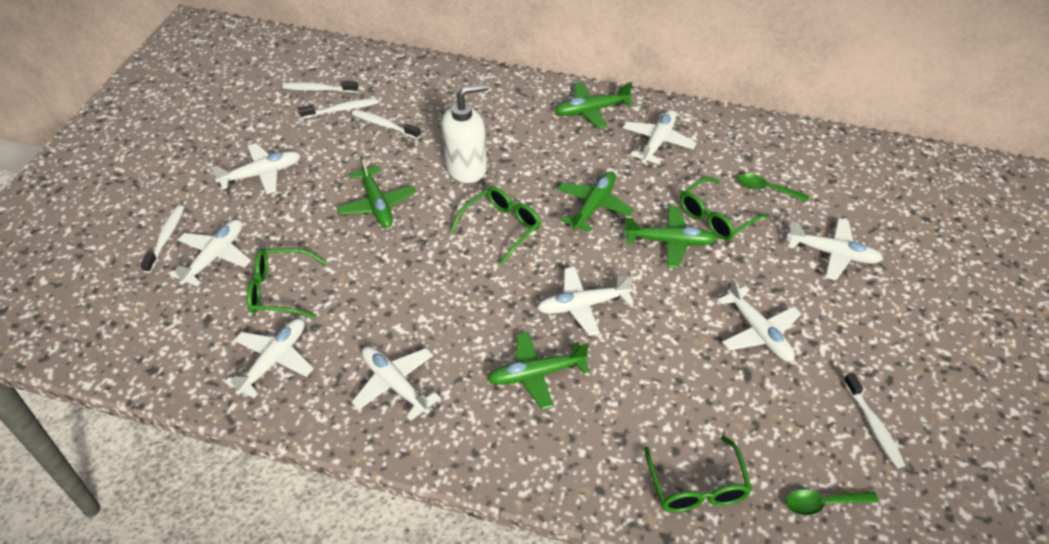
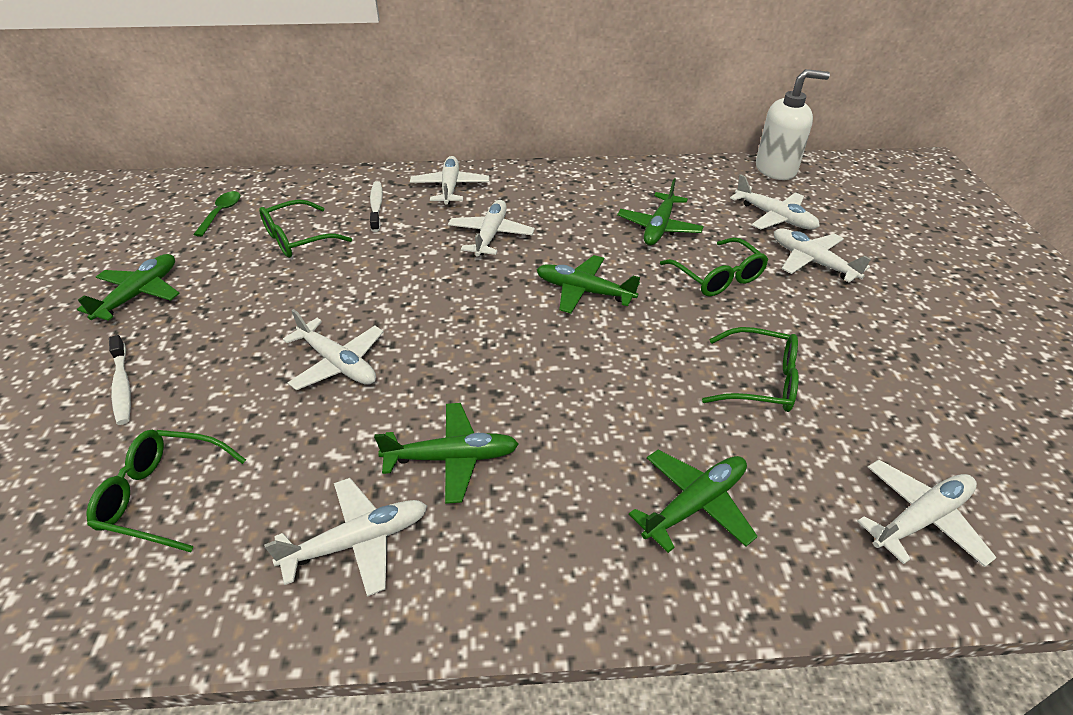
green spoon: 2 -> 1
white plane: 8 -> 7
white toothbrush: 5 -> 2

